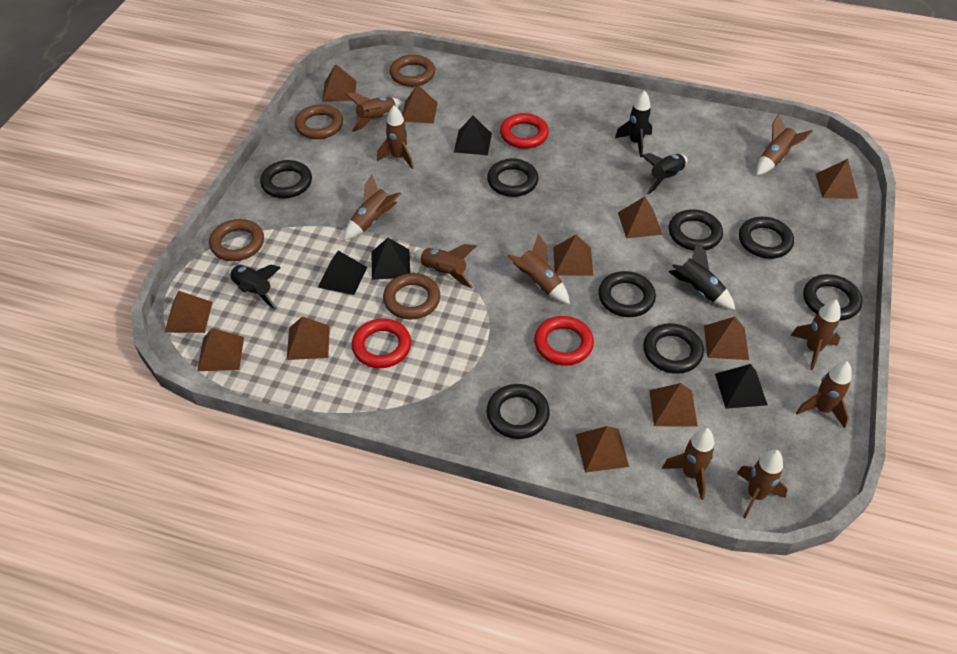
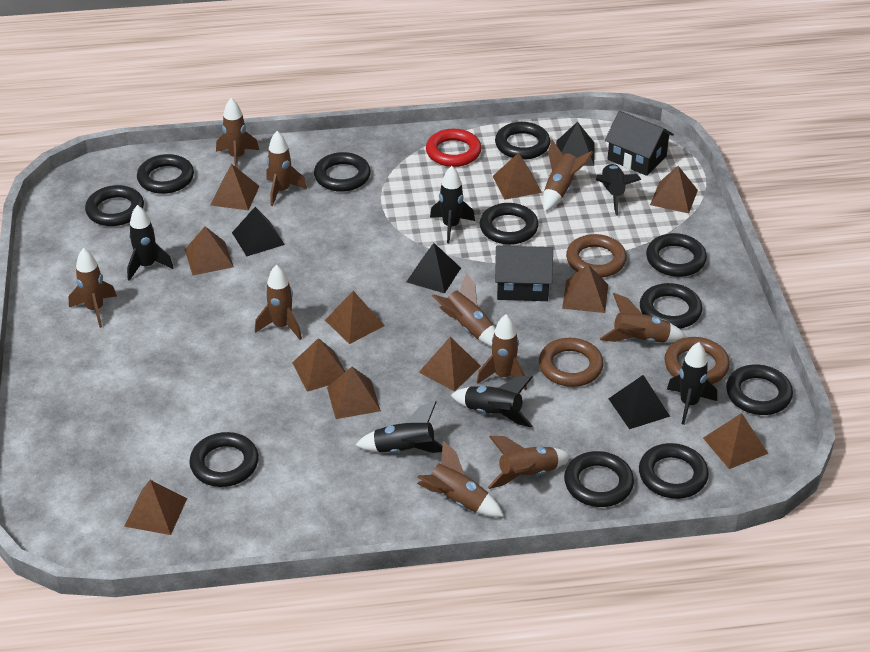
black house: 0 -> 2
black ring: 8 -> 11
black rocket: 4 -> 6
brown ring: 4 -> 3
red ring: 3 -> 1

